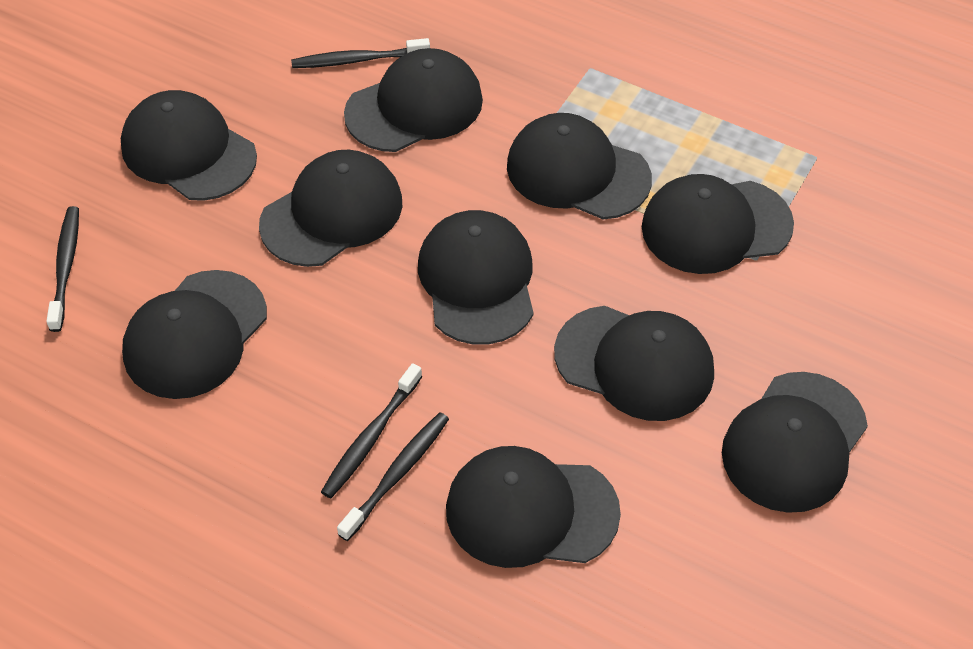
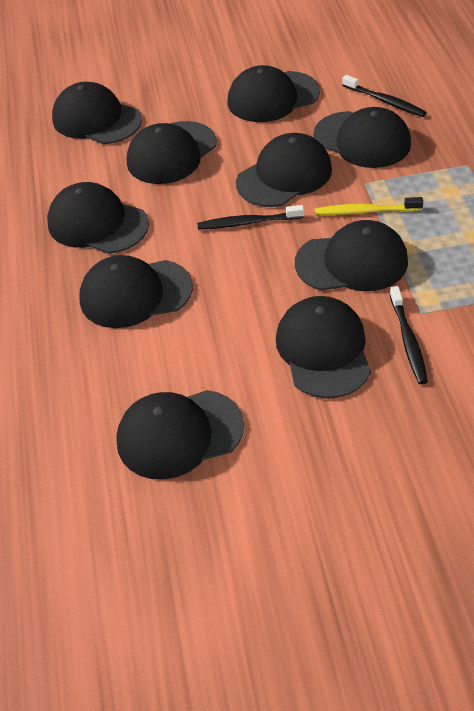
black toothbrush: 4 -> 3
yellow toothbrush: 0 -> 1

